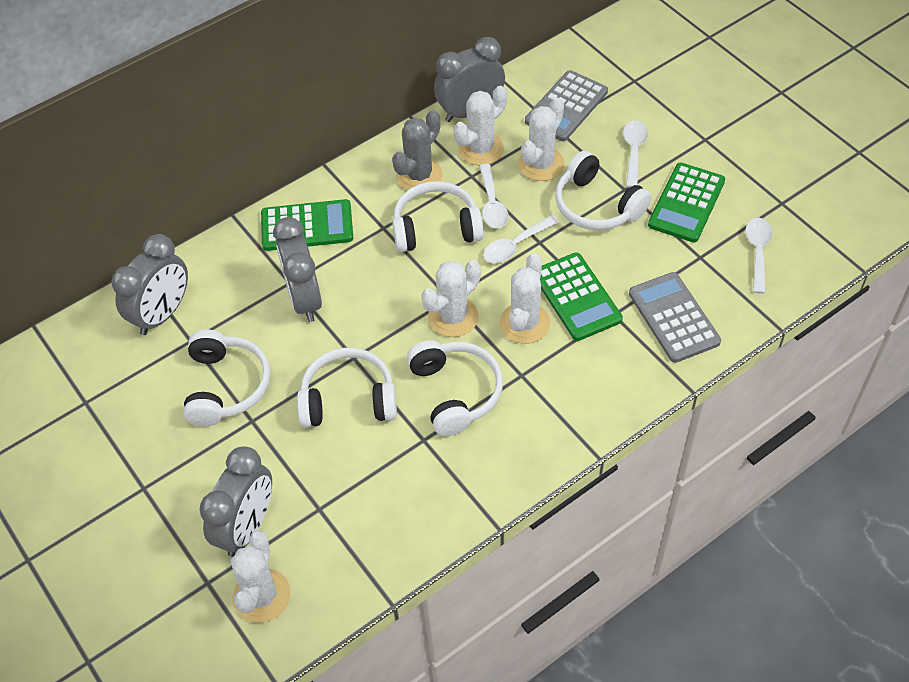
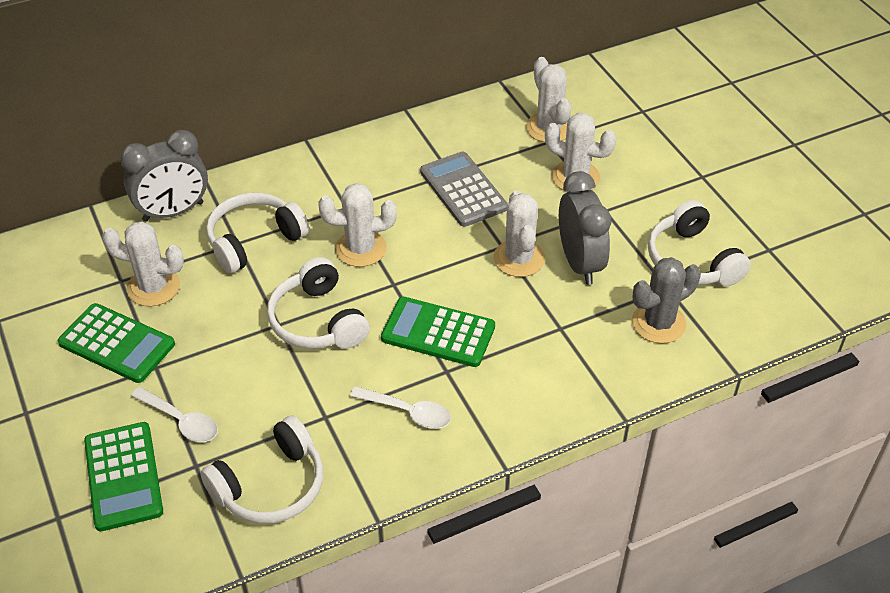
grey calculator: 2 -> 1
grey clock: 4 -> 2
white headphones: 5 -> 4
white spoon: 4 -> 2

